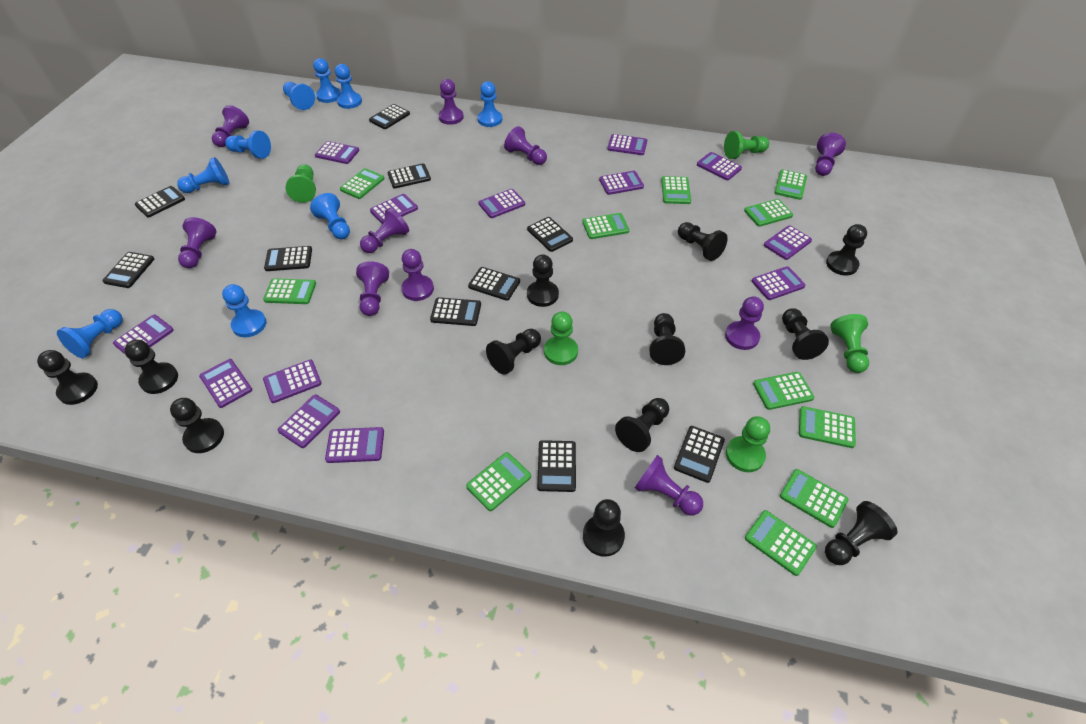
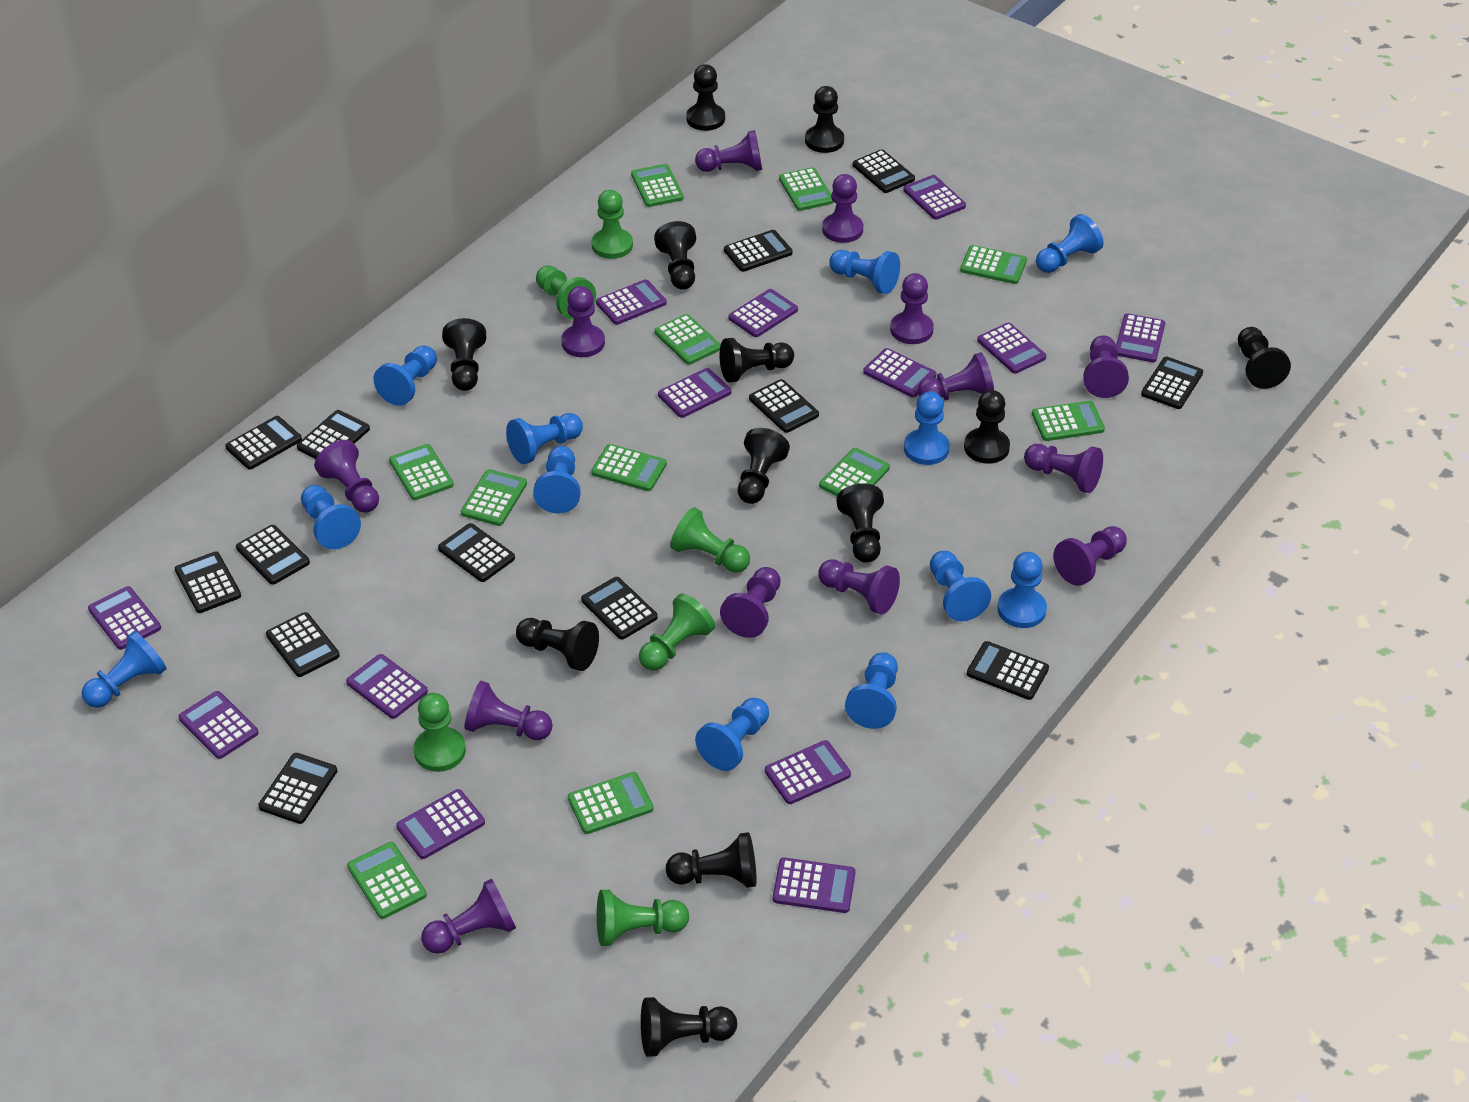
black calculator: 10 -> 13
blue pawn: 9 -> 12
green pawn: 5 -> 6
purple pawn: 10 -> 13

